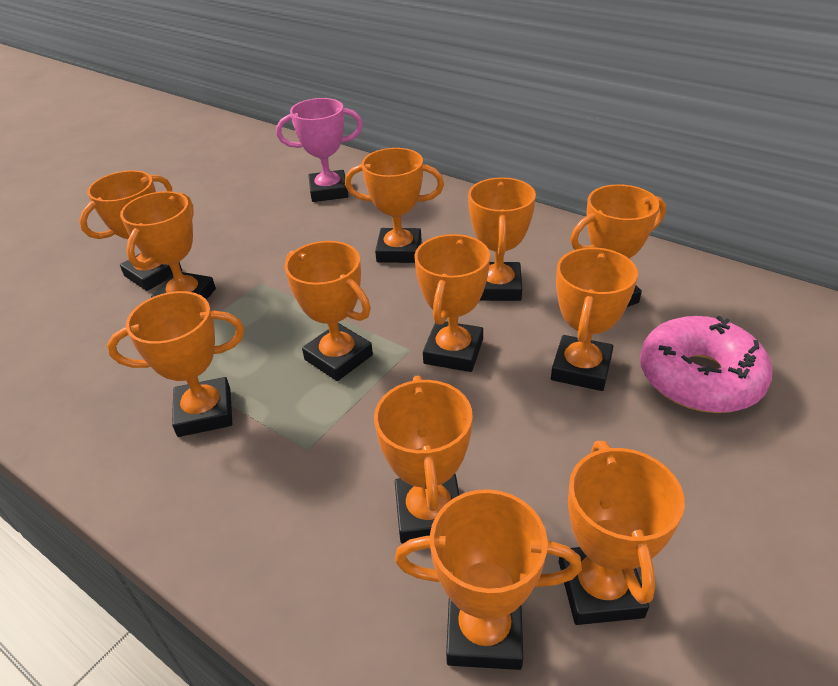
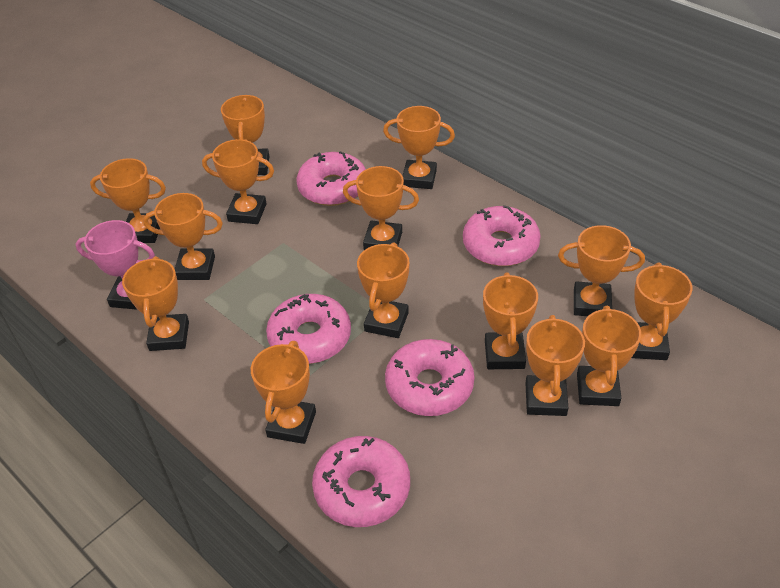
orange trophy: 12 -> 14
pink donut: 1 -> 5

